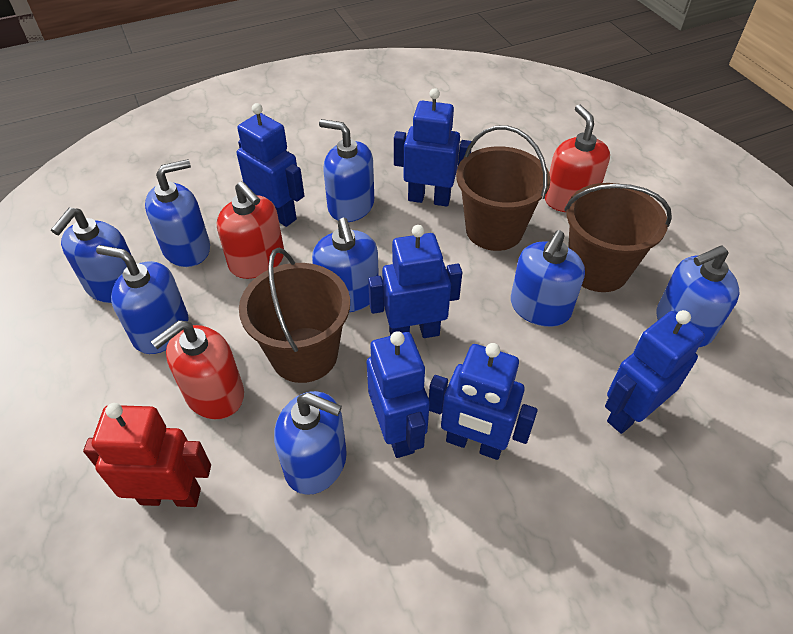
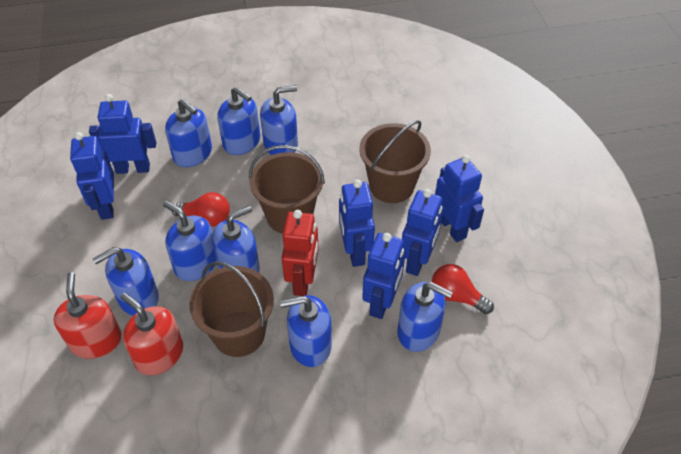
red light bulb: 0 -> 2
red soap dispenser: 3 -> 2

